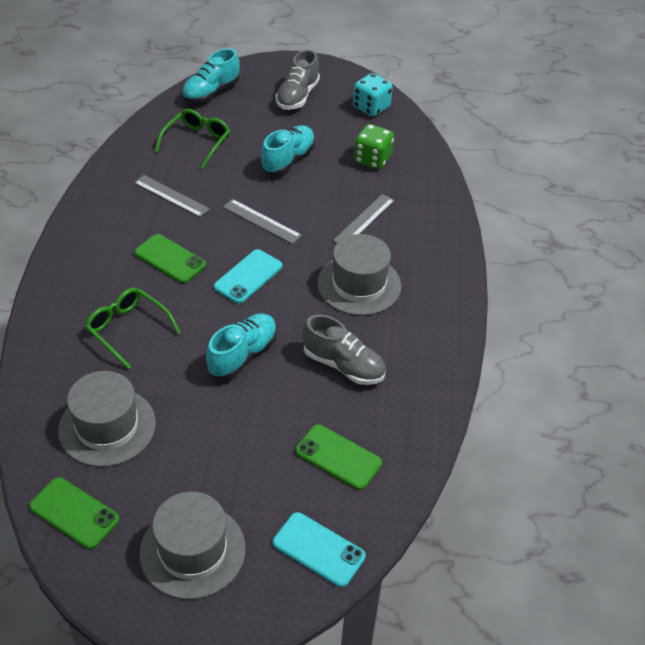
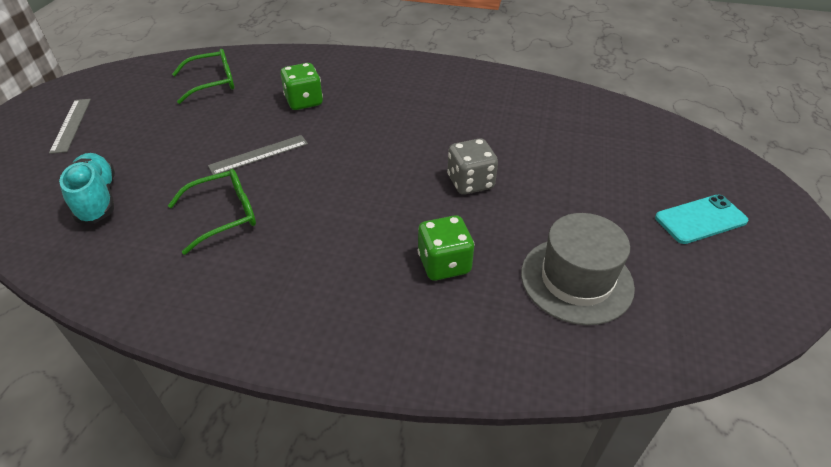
green dice: 1 -> 2
green phone: 3 -> 0
grey dice: 0 -> 1
grey hat: 3 -> 1
grey ruler: 3 -> 2
grey shoe: 2 -> 0
turquoise dice: 1 -> 0
turquoise phone: 2 -> 1
turquoise shoe: 3 -> 1

